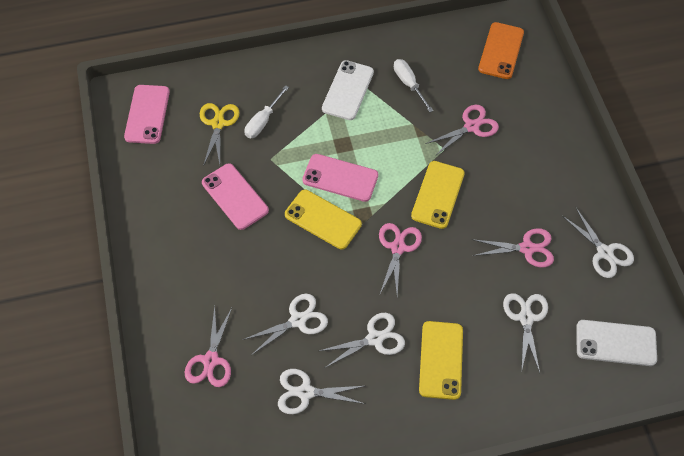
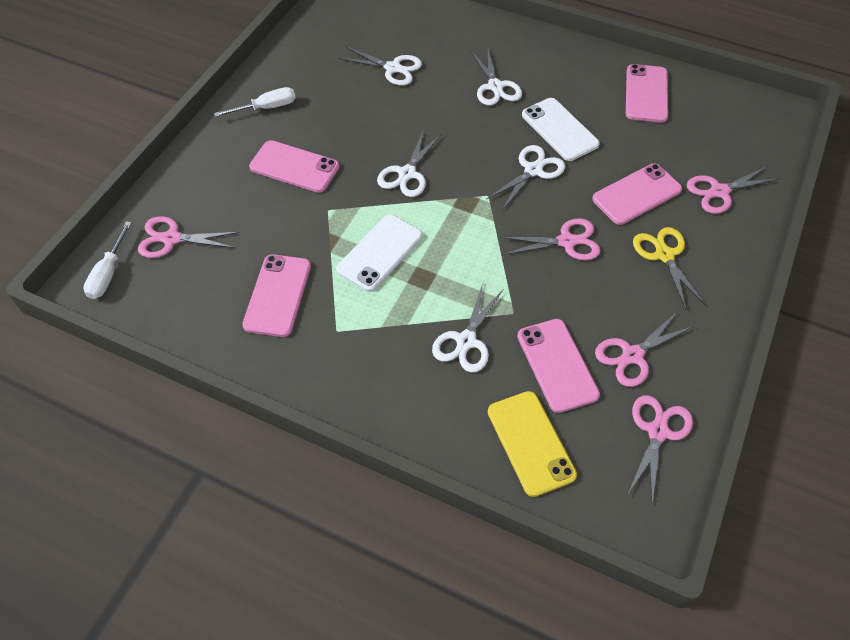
orange phone: 1 -> 0
pink phone: 3 -> 5
pink scissors: 4 -> 5
yellow phone: 3 -> 1

